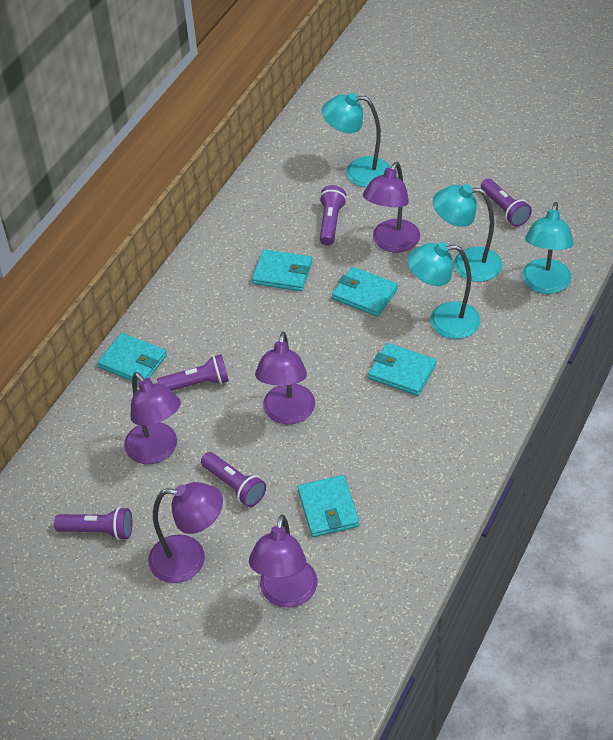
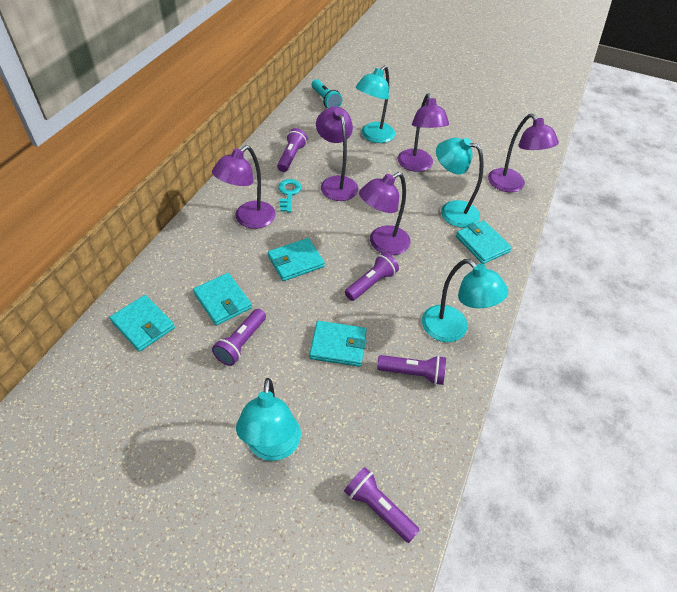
turquoise flashlight: 0 -> 1
turquoise key: 0 -> 1

